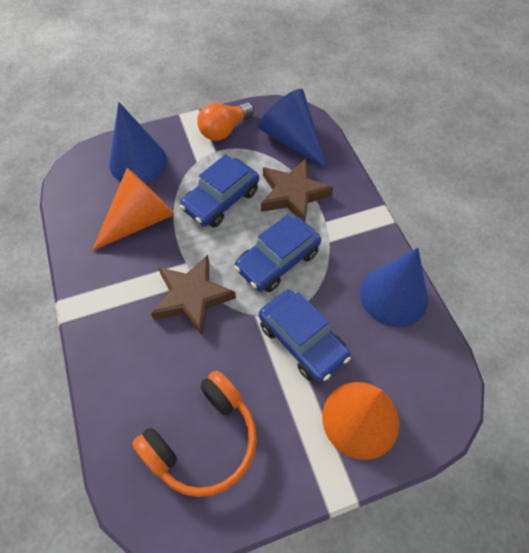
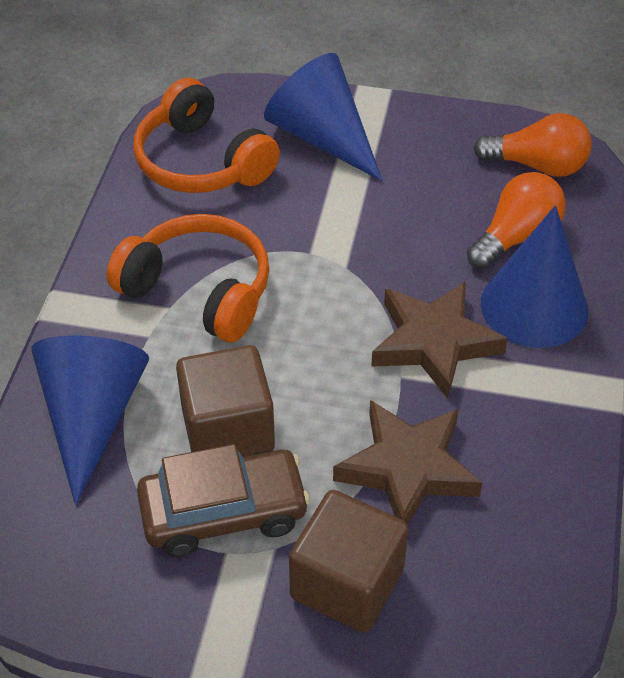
blue car: 3 -> 0
brown car: 0 -> 1
brown cube: 0 -> 2
orange cone: 2 -> 0
orange headphones: 1 -> 2
orange light bulb: 1 -> 2

